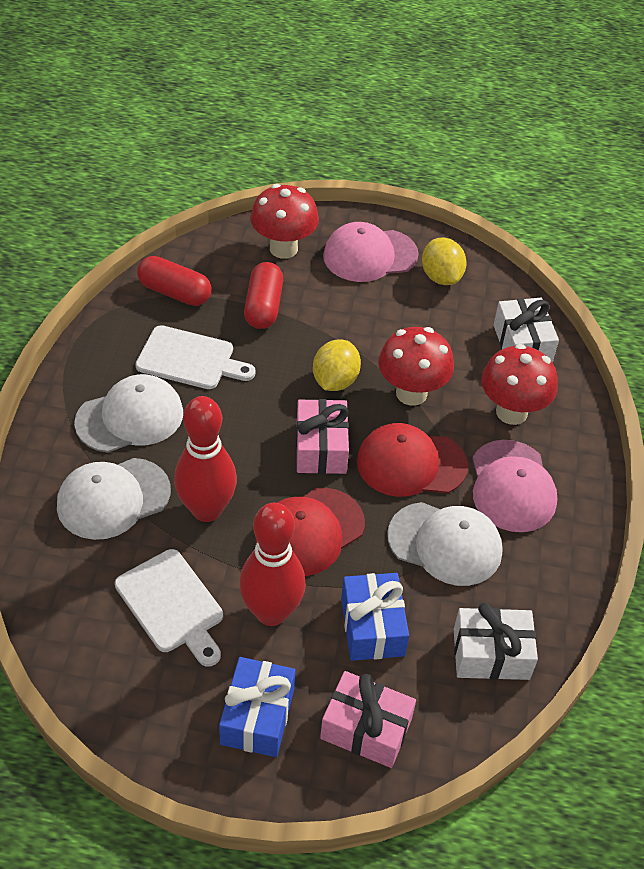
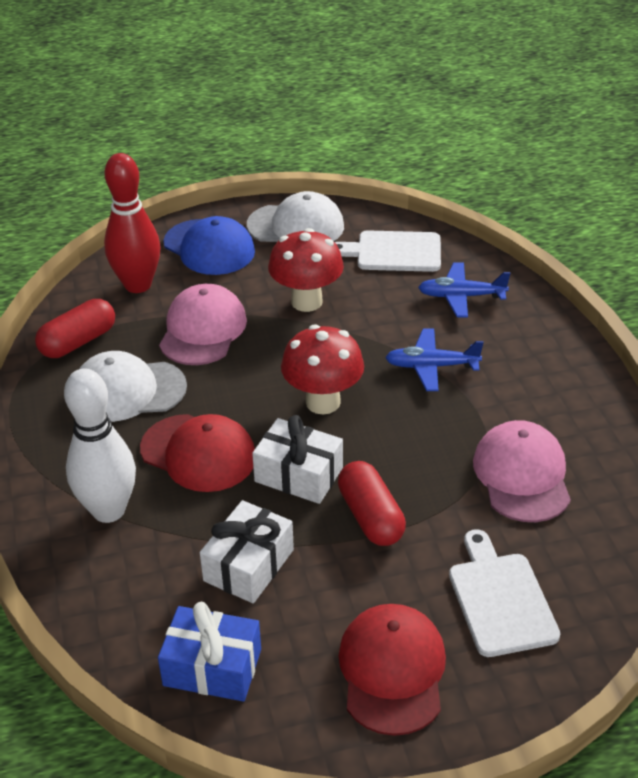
blue cap: 0 -> 1
blue gift: 2 -> 1
blue plane: 0 -> 2
pink gift: 2 -> 0
red bowling pin: 2 -> 1
red mushroom: 3 -> 2
white bowling pin: 0 -> 1
white cap: 3 -> 2
yellow lemon: 2 -> 0

